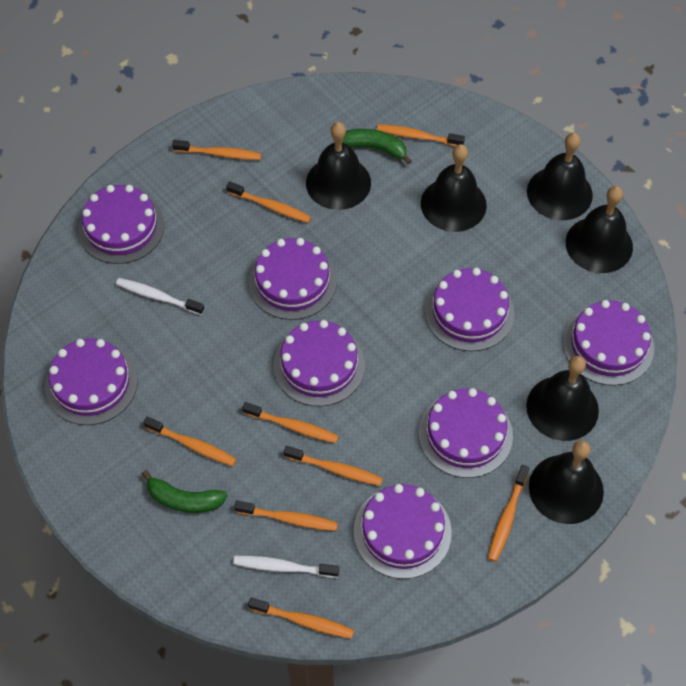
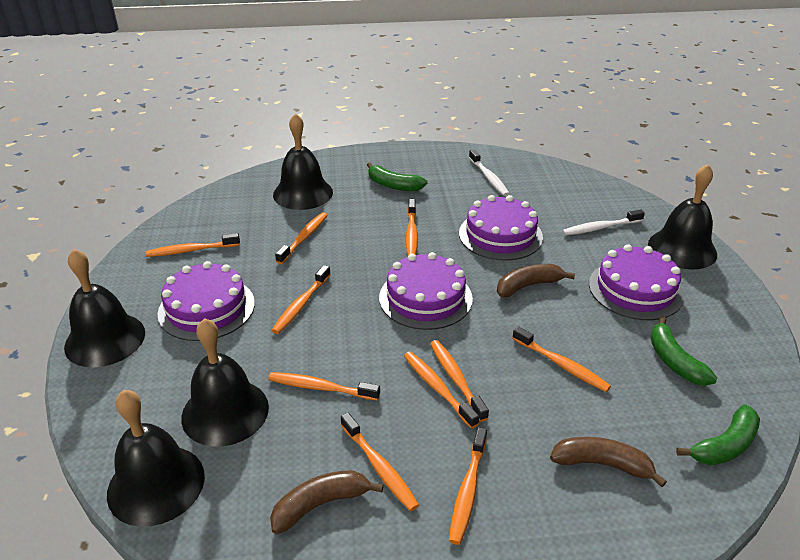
black bell: 6 -> 5
brown banana: 0 -> 3
green banana: 2 -> 3
orange toothbrush: 9 -> 10
purple cake: 8 -> 4

